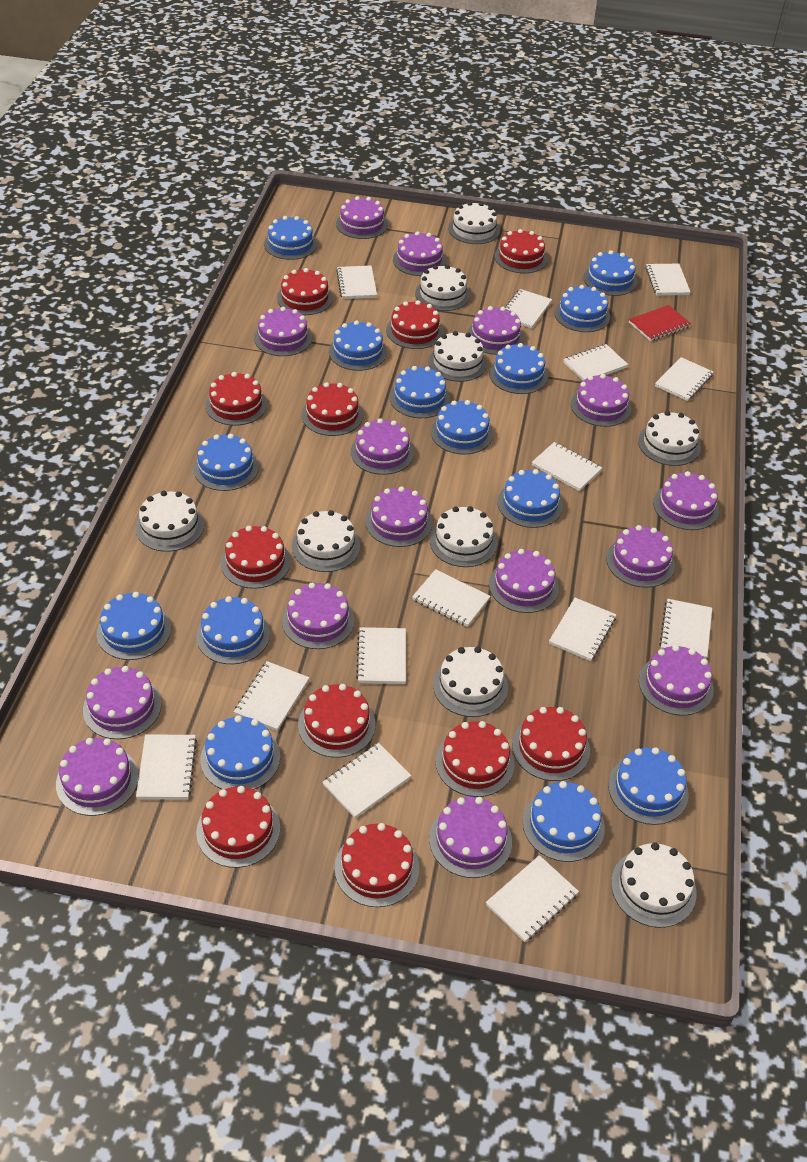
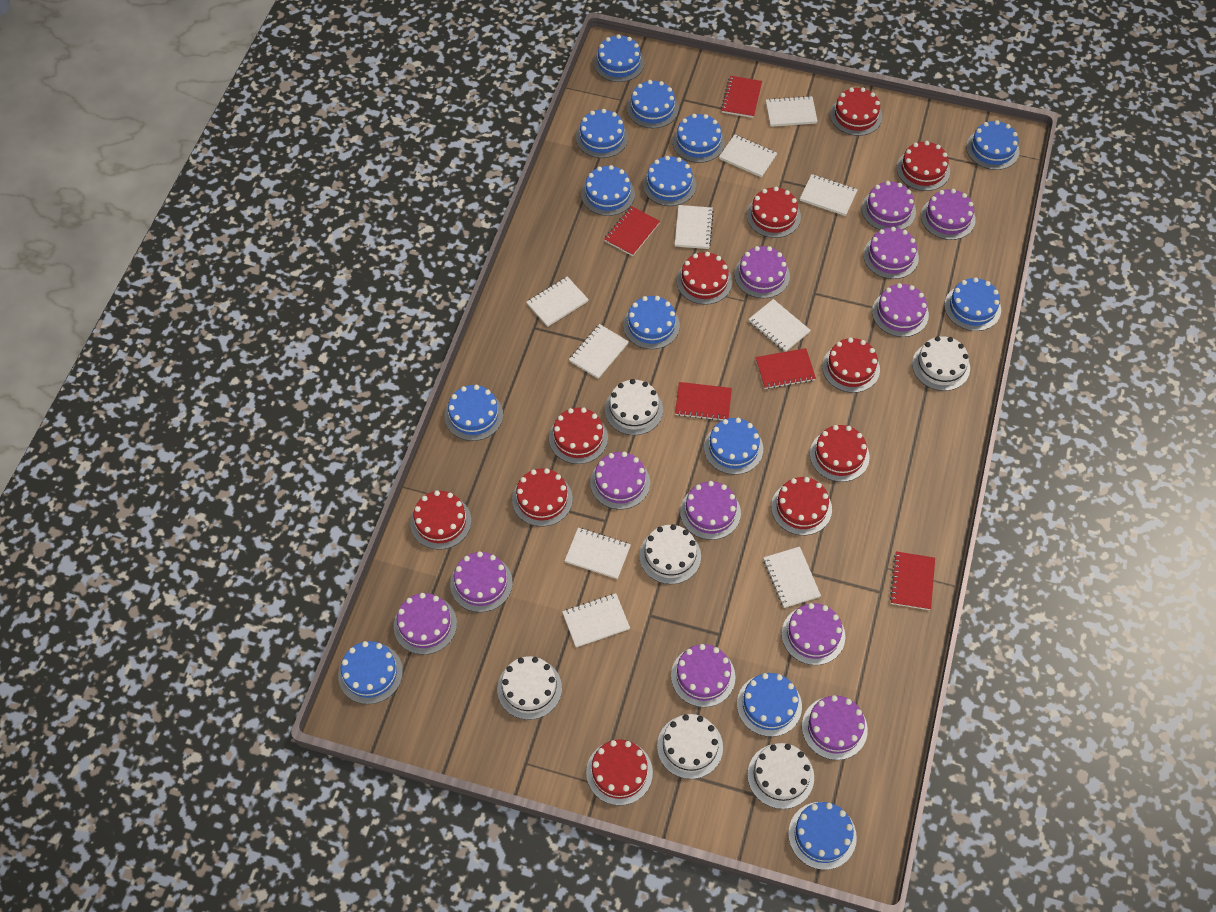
purple cake: 15 -> 12
red notebook: 1 -> 5
white cake: 9 -> 6
white notebook: 14 -> 10

